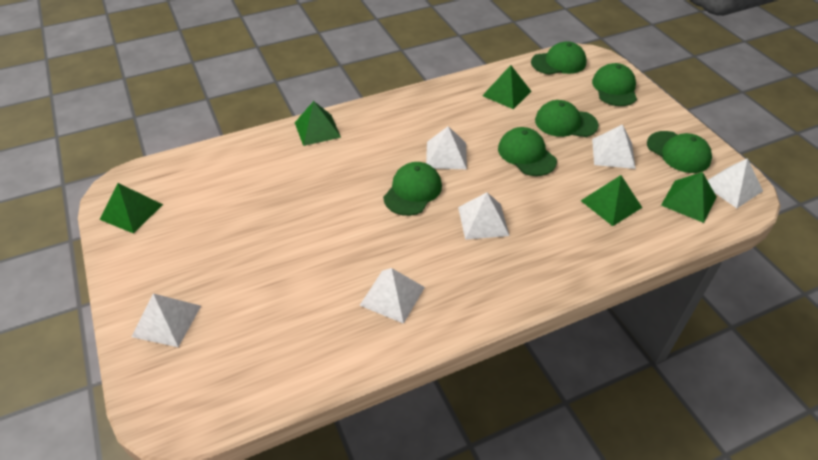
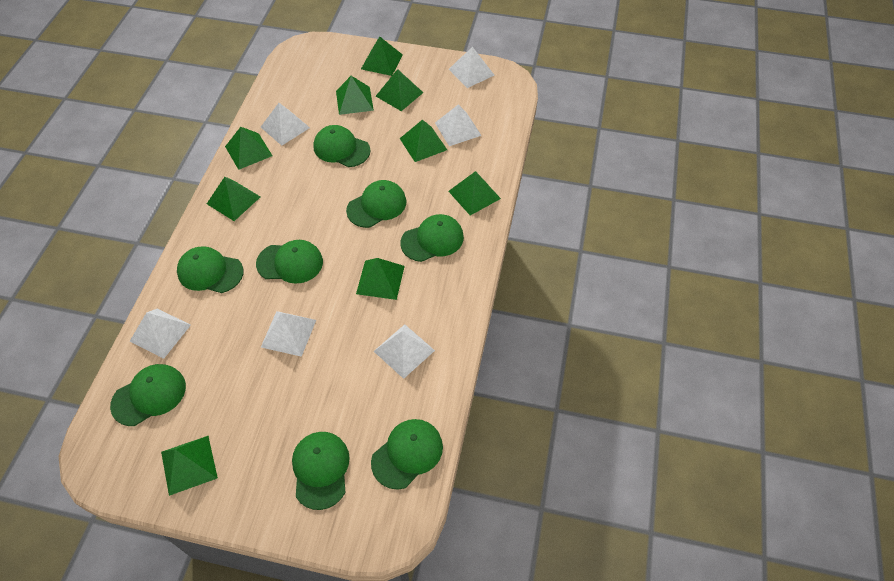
green cap: 6 -> 8
green pyramid: 5 -> 9

